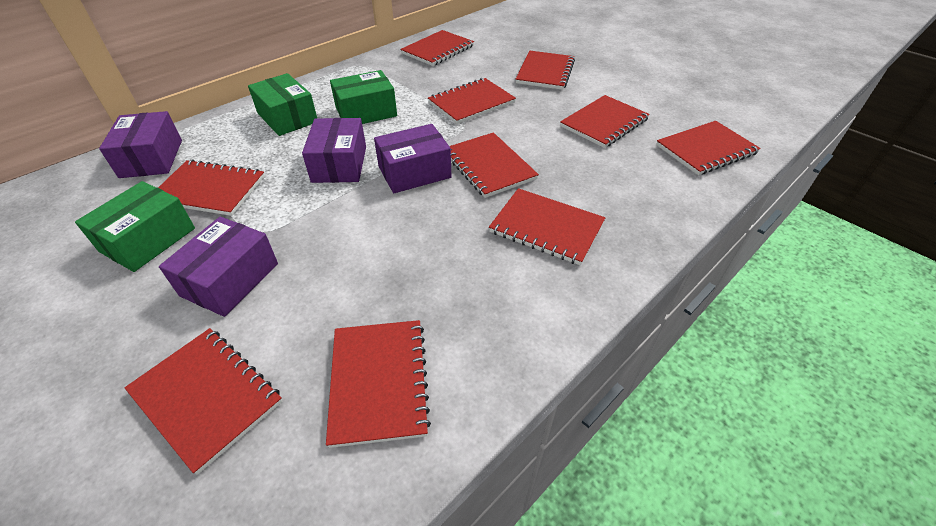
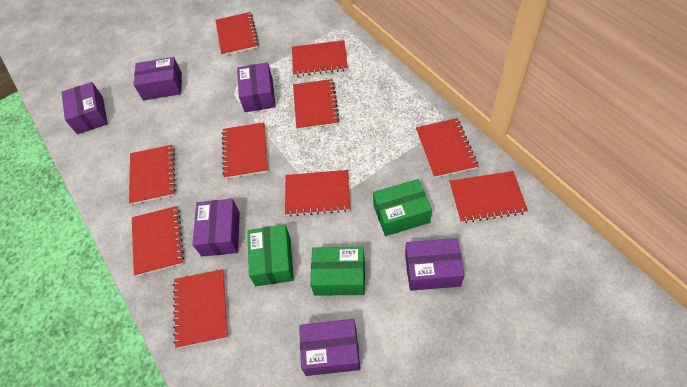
purple box: 4 -> 6

